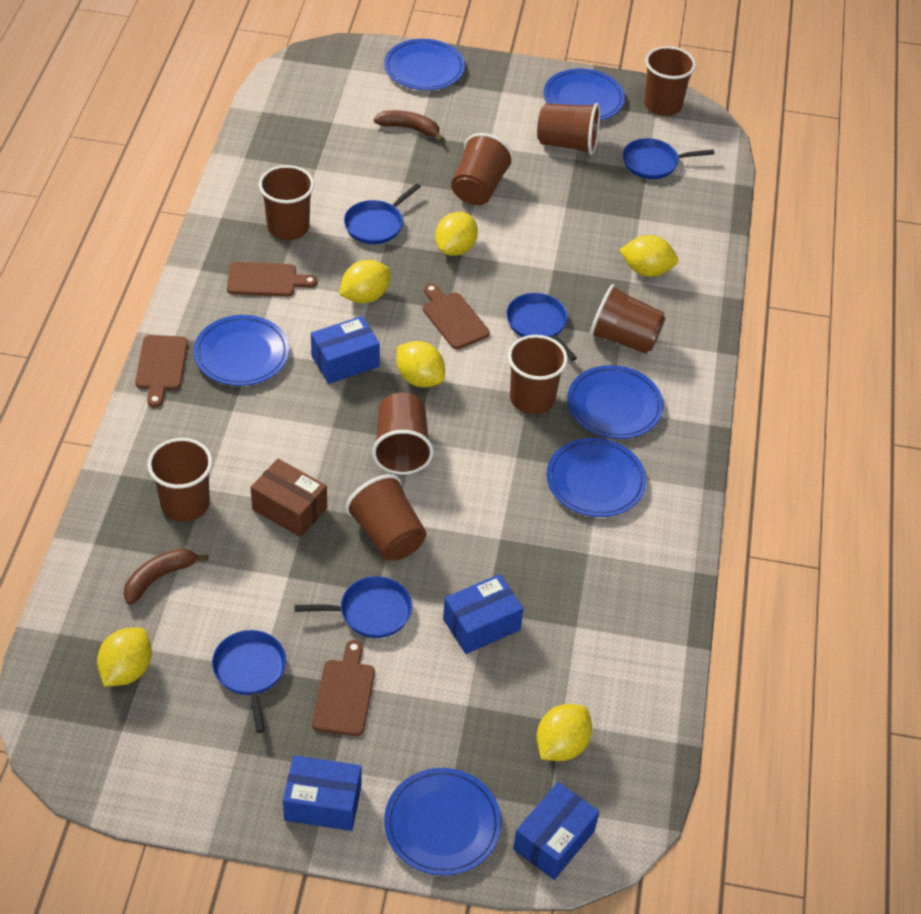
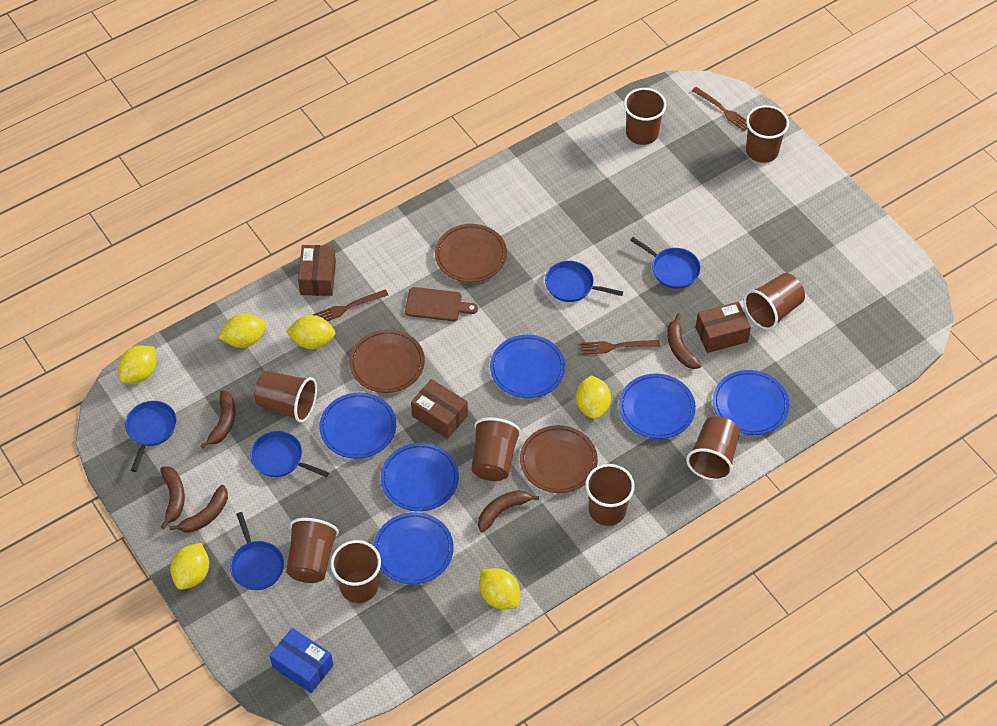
blue box: 4 -> 1
brown banana: 2 -> 5
brown box: 1 -> 3
brown cutting board: 4 -> 1
brown fork: 0 -> 3
brown plate: 0 -> 3

